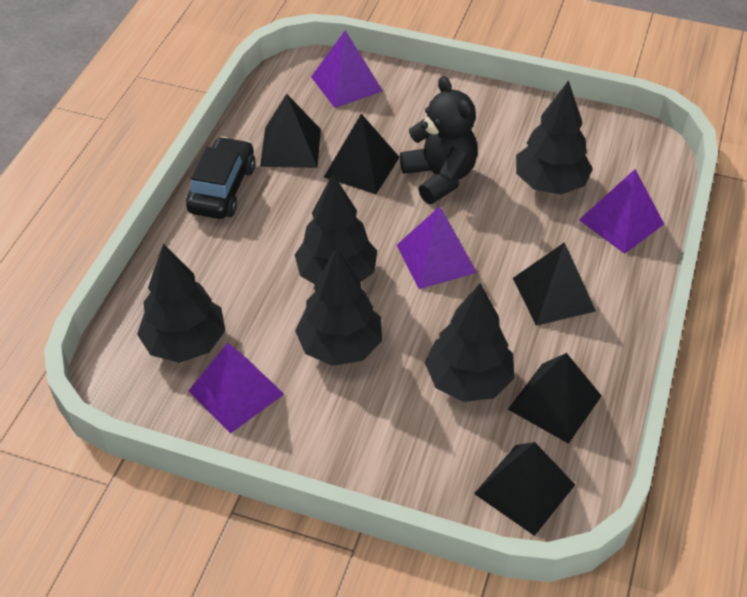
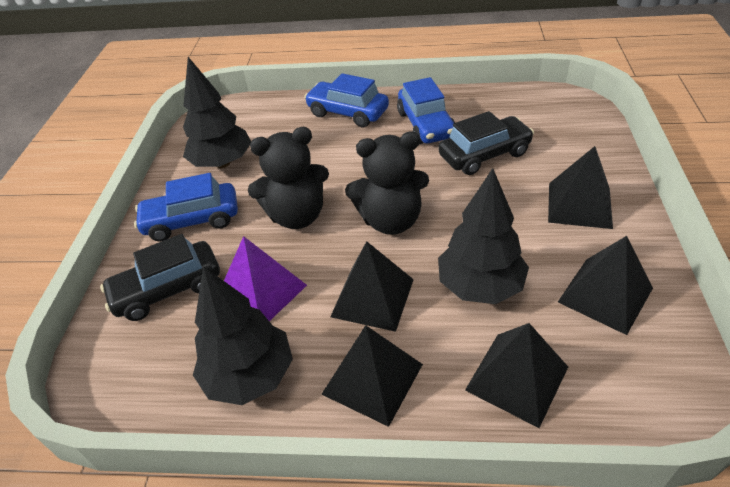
black car: 1 -> 2
black teddy bear: 1 -> 2
black tree: 5 -> 3
blue car: 0 -> 3
purple pyramid: 4 -> 1

